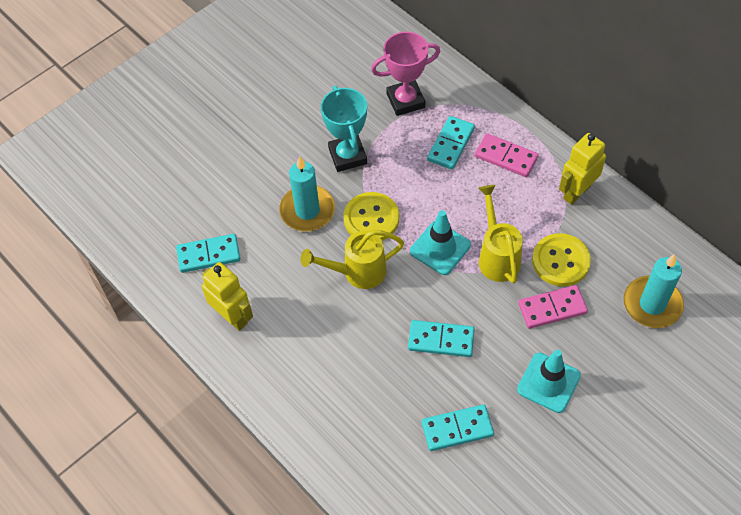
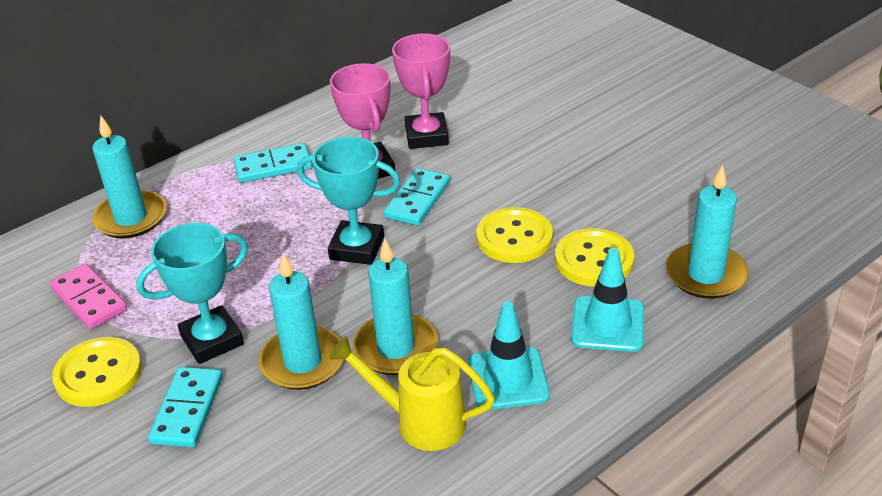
pink domino: 2 -> 1
pink trophy: 1 -> 2
turquoise candle: 2 -> 4
turquoise domino: 4 -> 3
turquoise trophy: 1 -> 2
yellow button: 2 -> 3
yellow robot: 2 -> 0
yellow watering can: 2 -> 1

